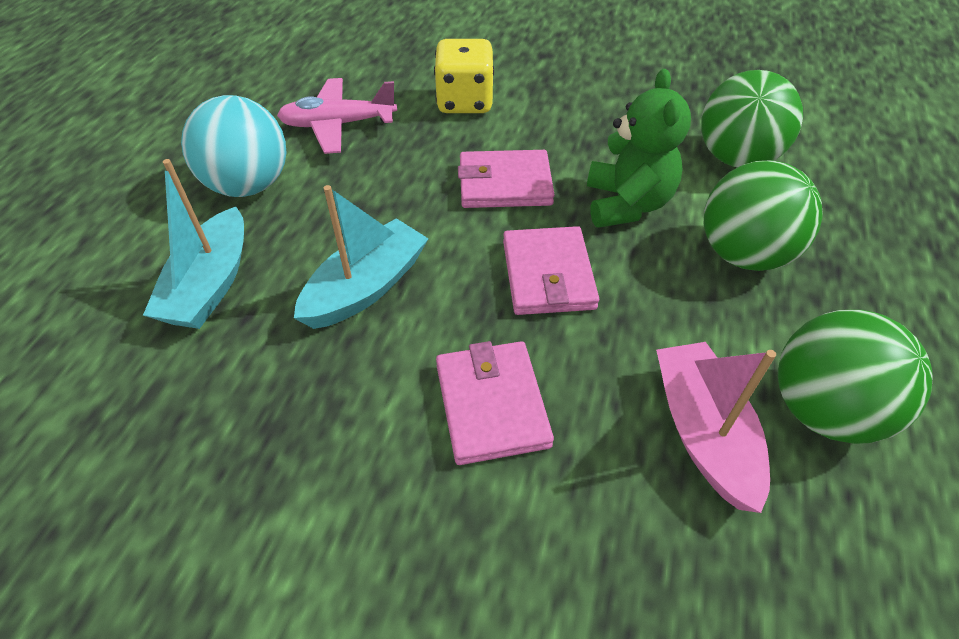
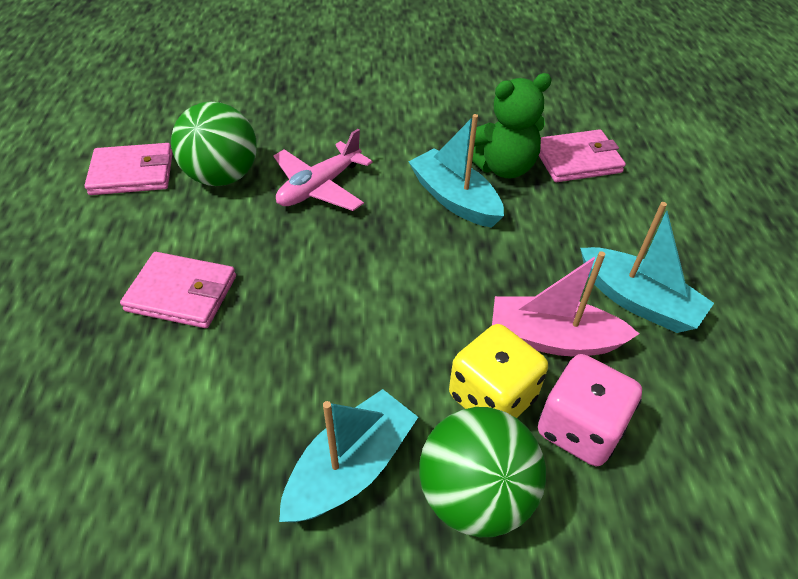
green ball: 3 -> 2
pink dice: 0 -> 1
turquoise ball: 1 -> 0
turquoise boat: 2 -> 3

